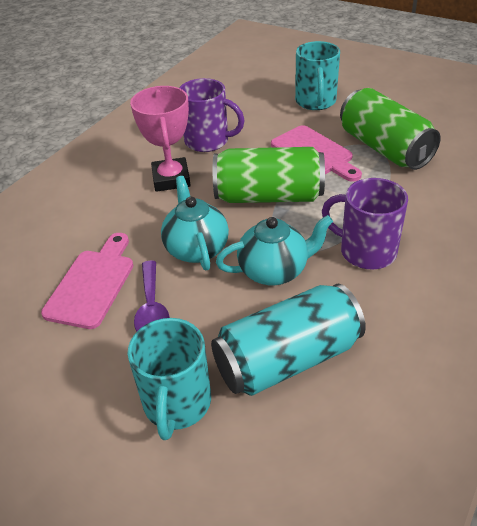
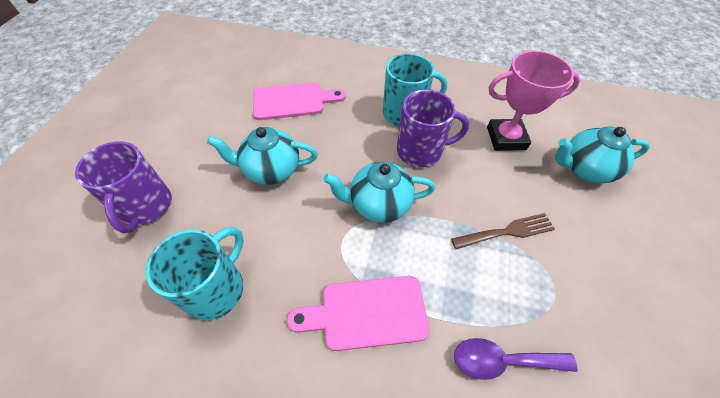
brown fork: 0 -> 1
green can: 2 -> 0
turquoise can: 1 -> 0
turquoise teapot: 2 -> 3

